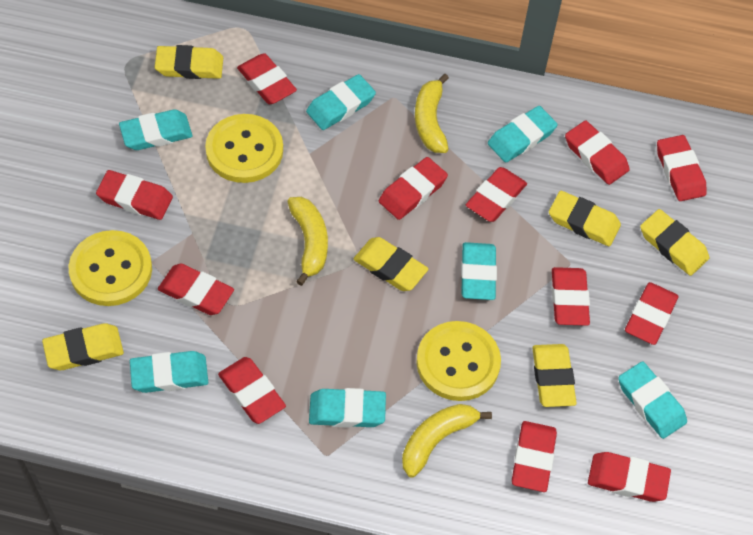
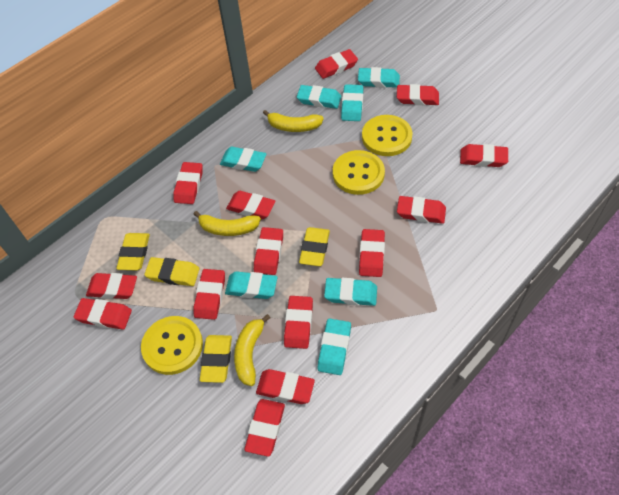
red eraser: 12 -> 14
yellow eraser: 6 -> 4

